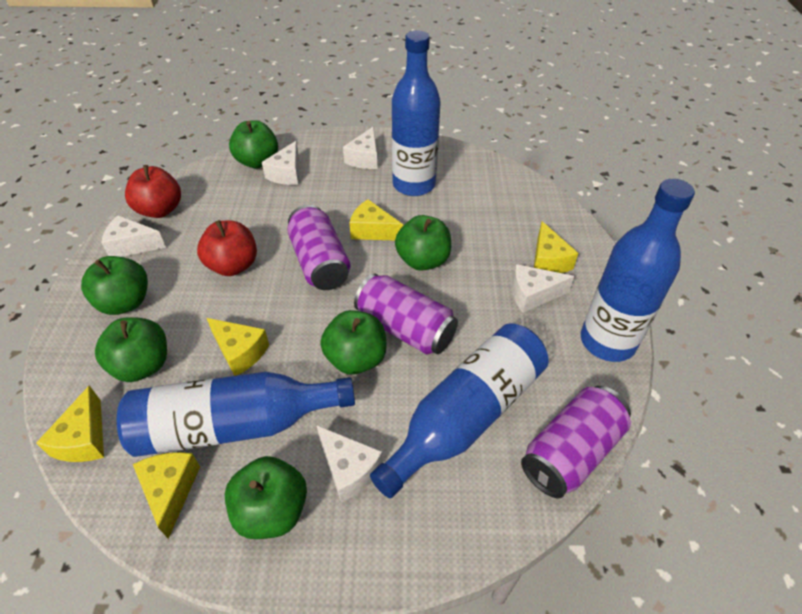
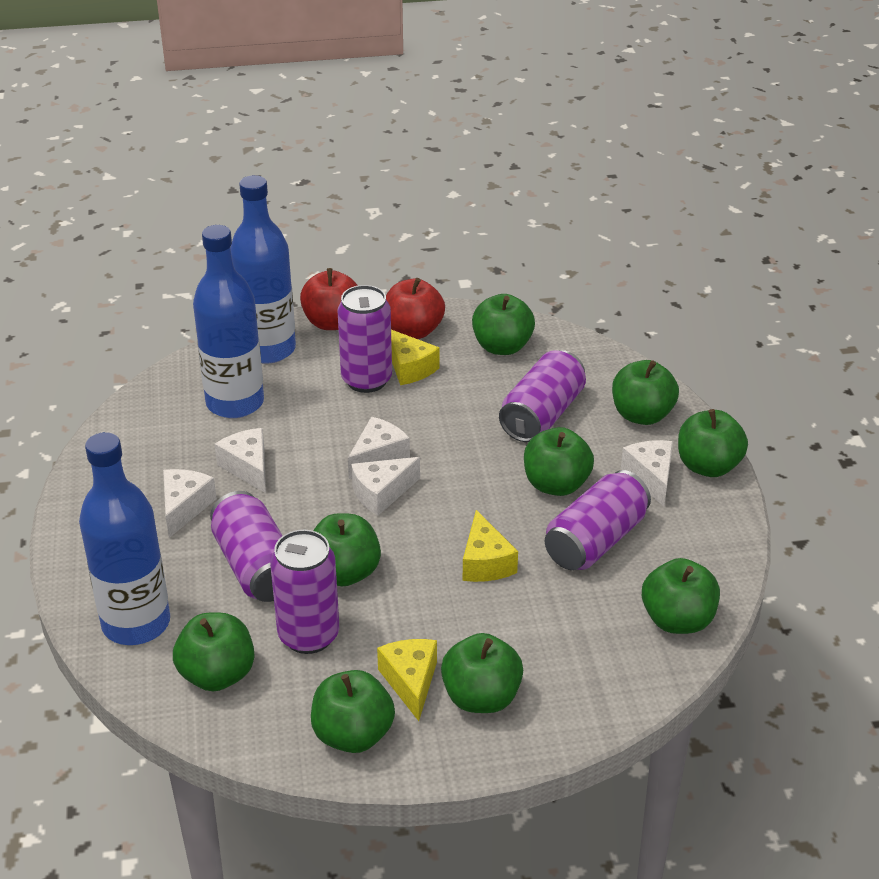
blue bottle: 4 -> 3
green apple: 6 -> 9
purple can: 3 -> 5
yellow cheese: 5 -> 3

